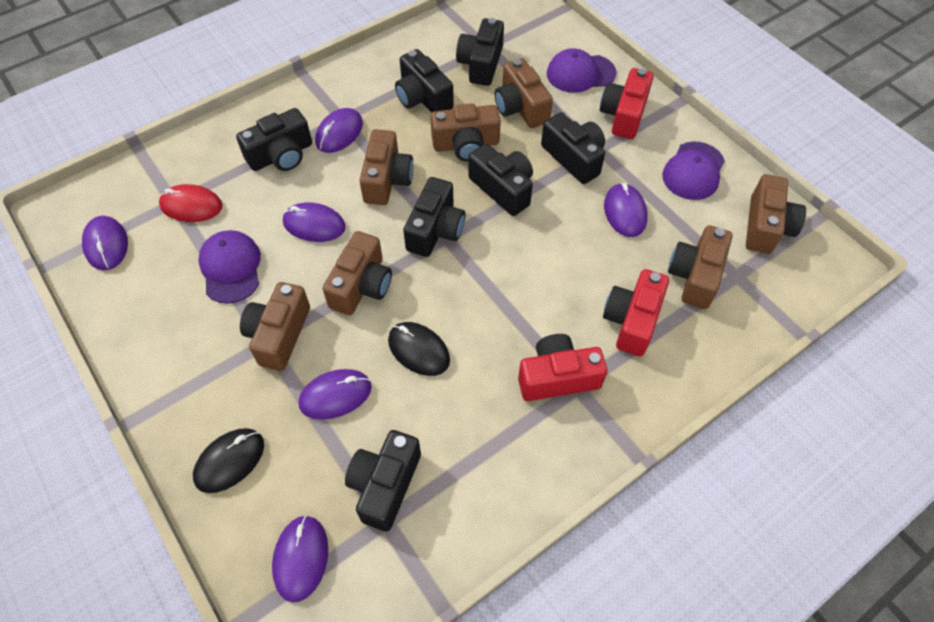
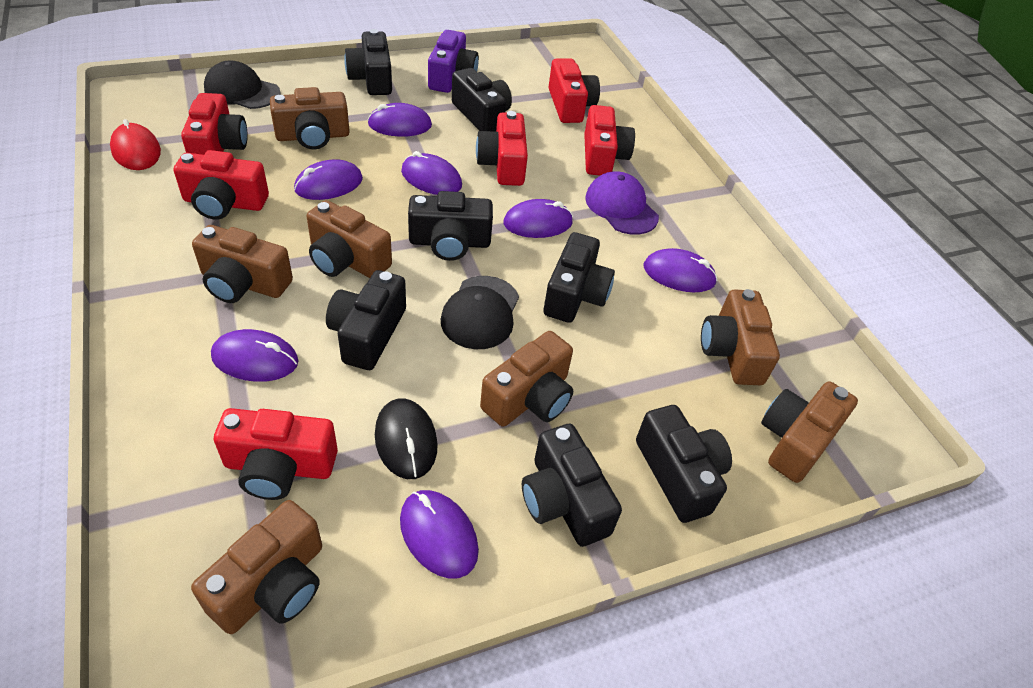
black cap: 0 -> 2
black mouse: 2 -> 1
purple camera: 0 -> 1
purple cap: 3 -> 1
purple mouse: 6 -> 7
red camera: 3 -> 6

